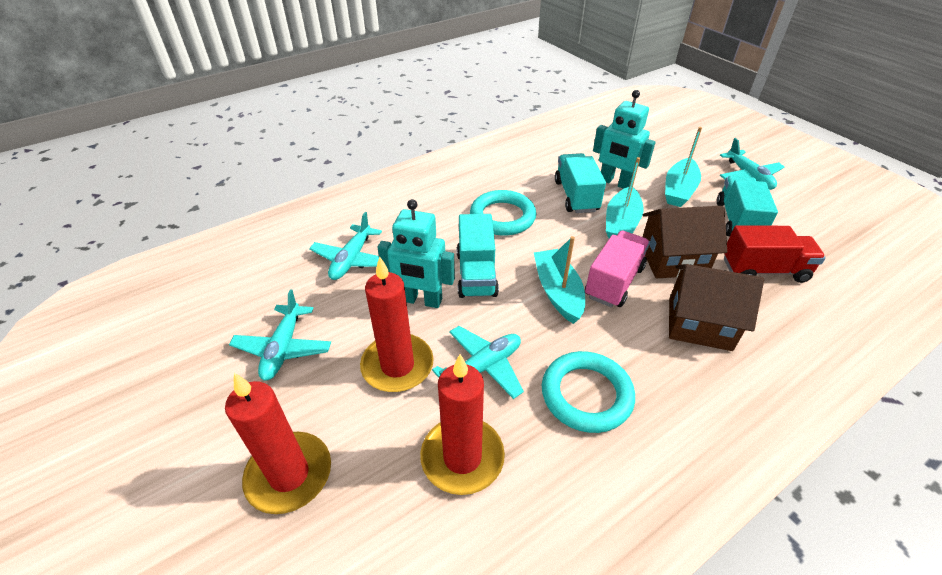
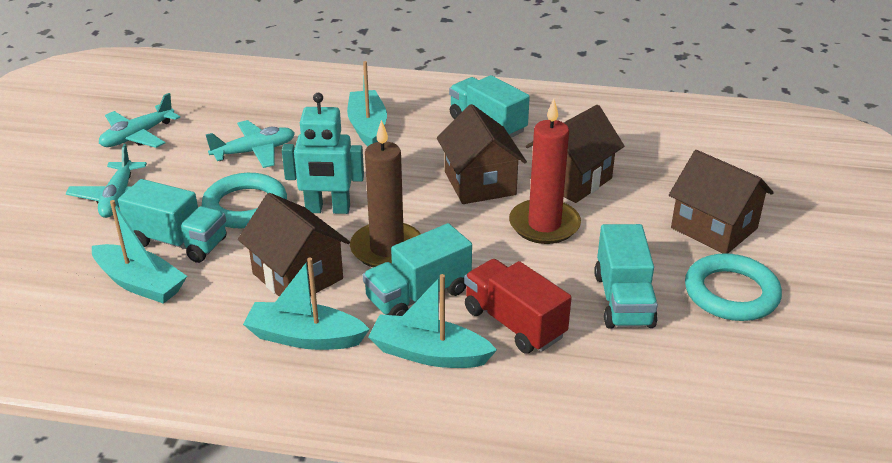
brown candle: 0 -> 1
brown house: 2 -> 4
pink truck: 1 -> 0
red candle: 3 -> 1
turquoise boat: 3 -> 4
turquoise plane: 4 -> 3
turquoise robot: 2 -> 1
turquoise truck: 3 -> 4

